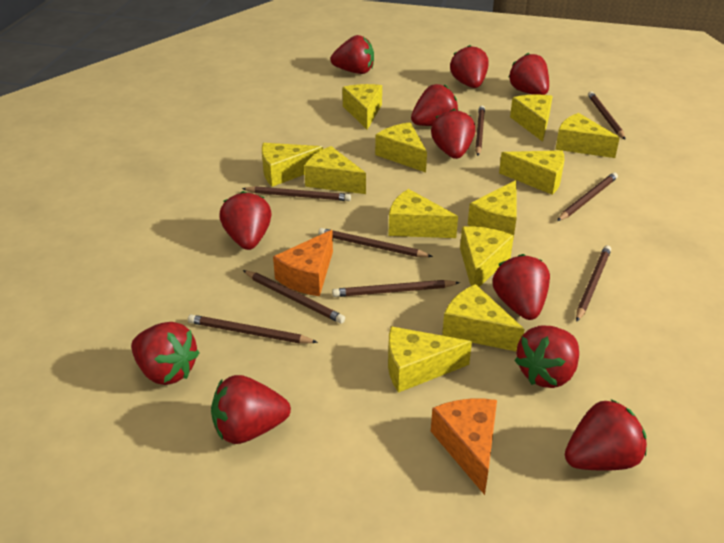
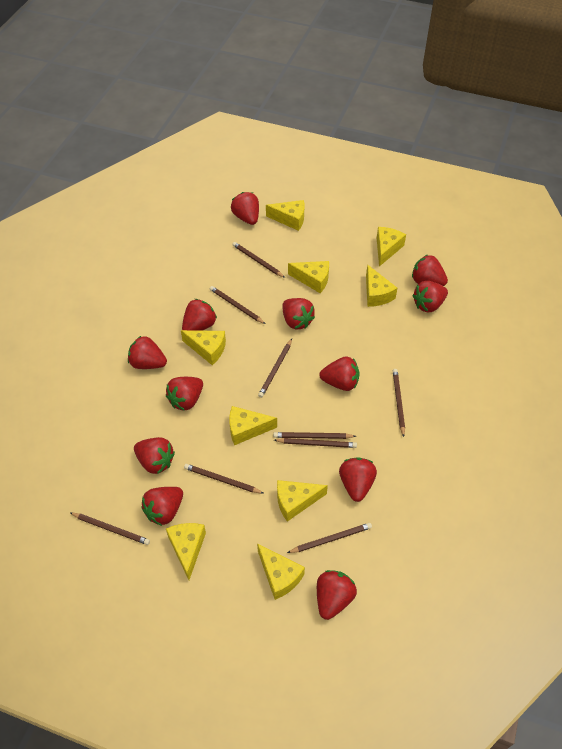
orange cheese: 2 -> 0
red strawberry: 11 -> 12
yellow cheese: 12 -> 9

